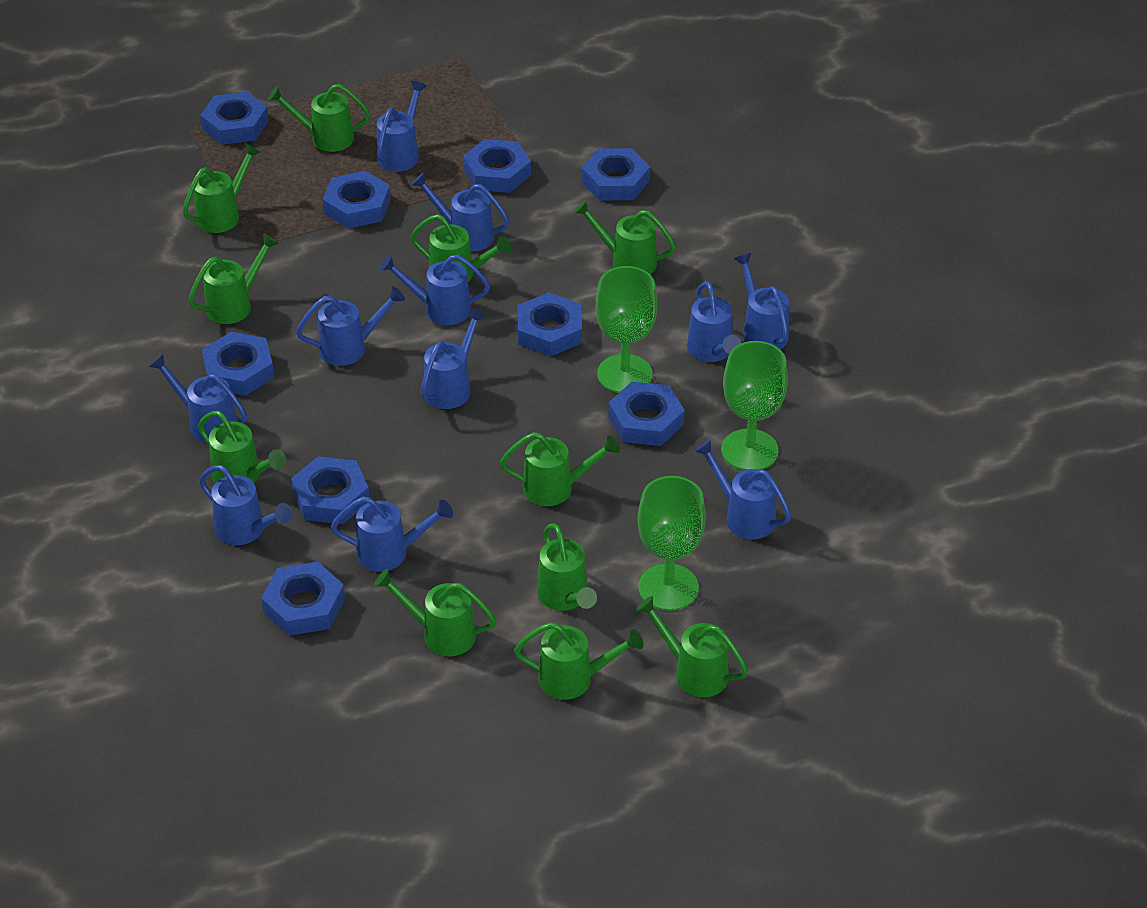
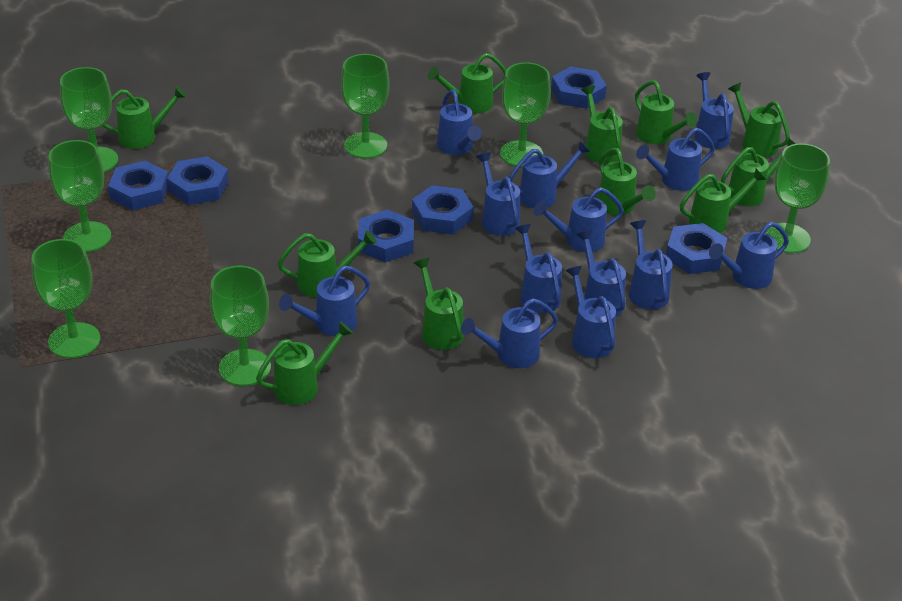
blue nut: 9 -> 6
blue watering can: 11 -> 13
green goblet: 3 -> 7

